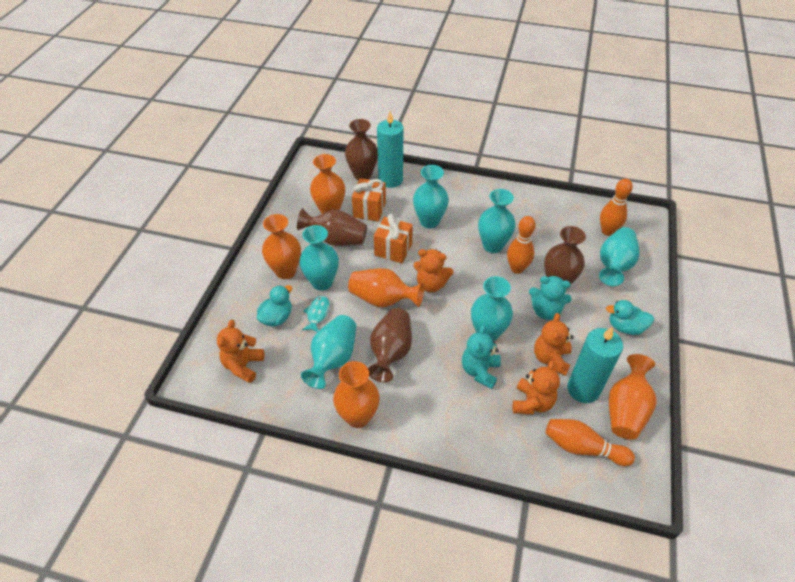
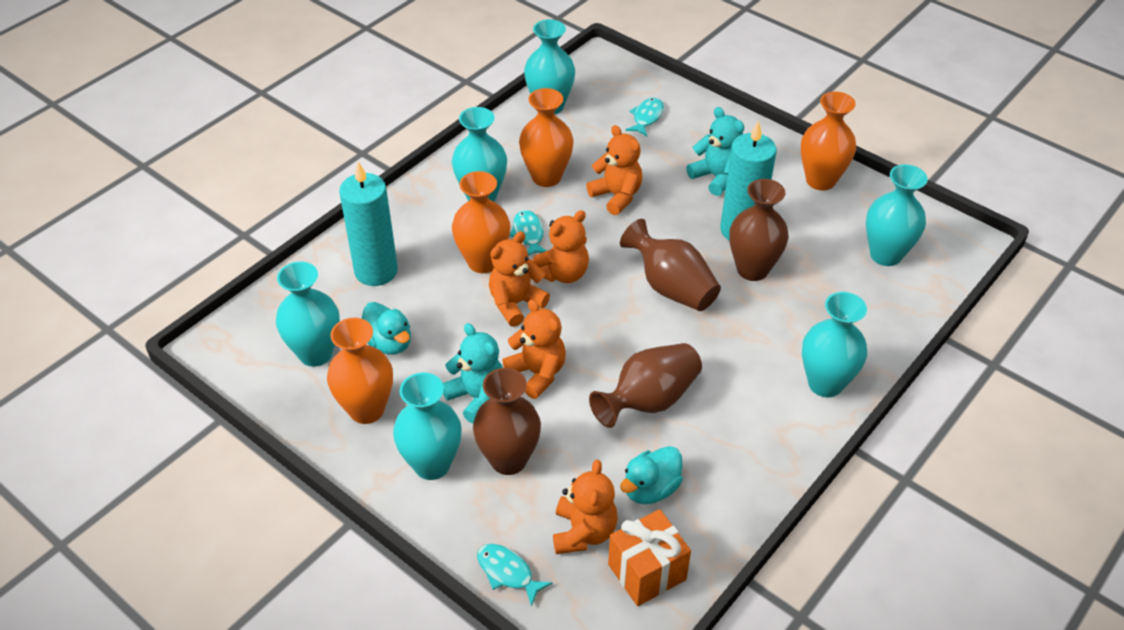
orange bowling pin: 3 -> 0
orange gift: 2 -> 1
orange teddy bear: 4 -> 5
orange vase: 5 -> 4
turquoise fish: 1 -> 3

